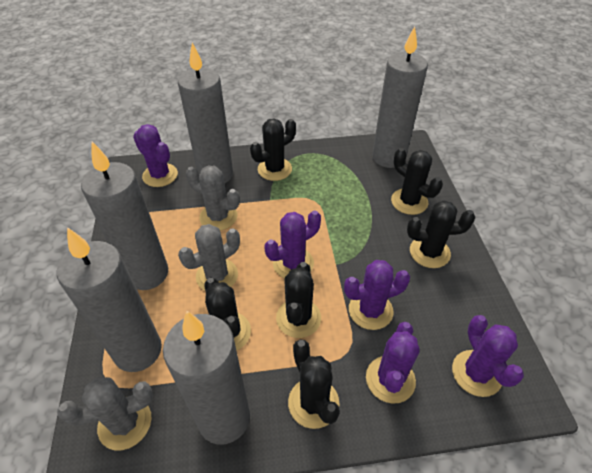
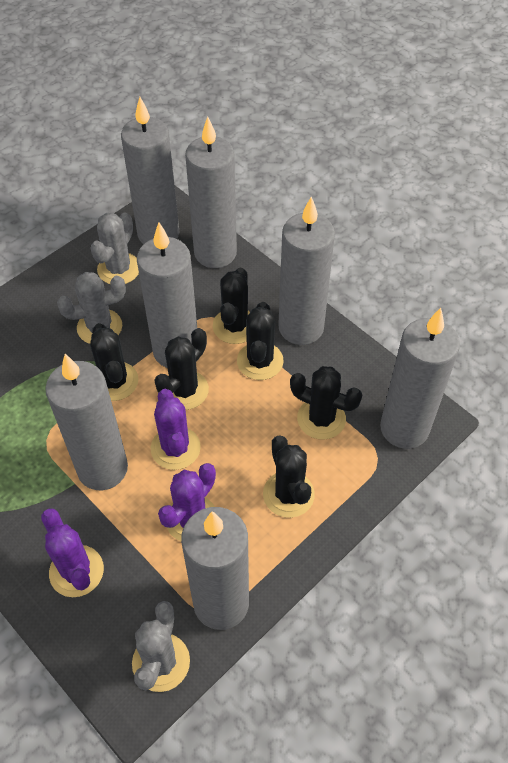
grey candle: 5 -> 7
purple cactus: 5 -> 3

